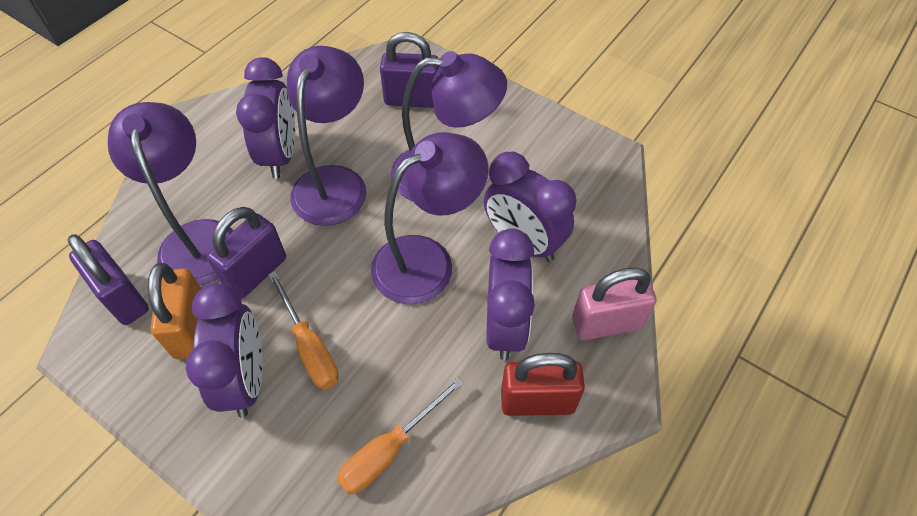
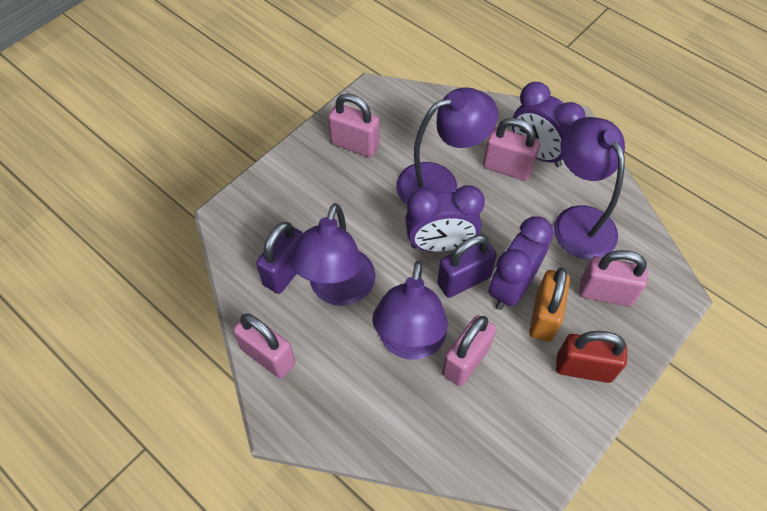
orange screwdriver: 2 -> 0
pink padlock: 1 -> 5
purple clock: 4 -> 3
purple padlock: 3 -> 2

